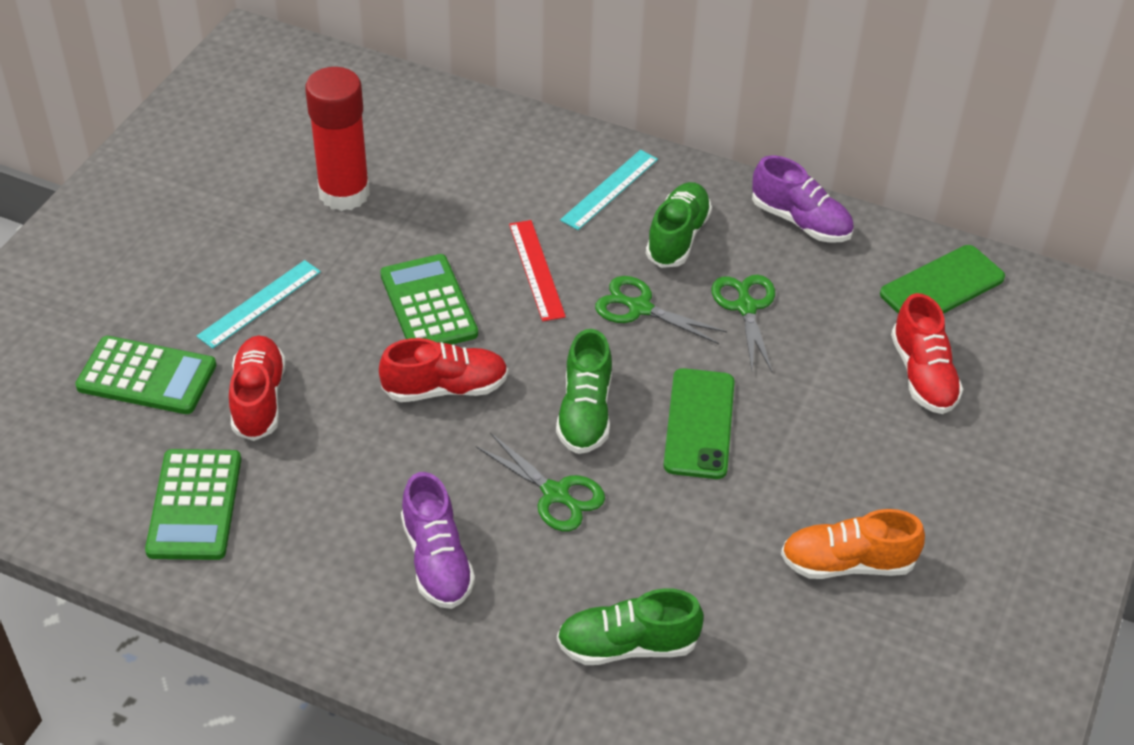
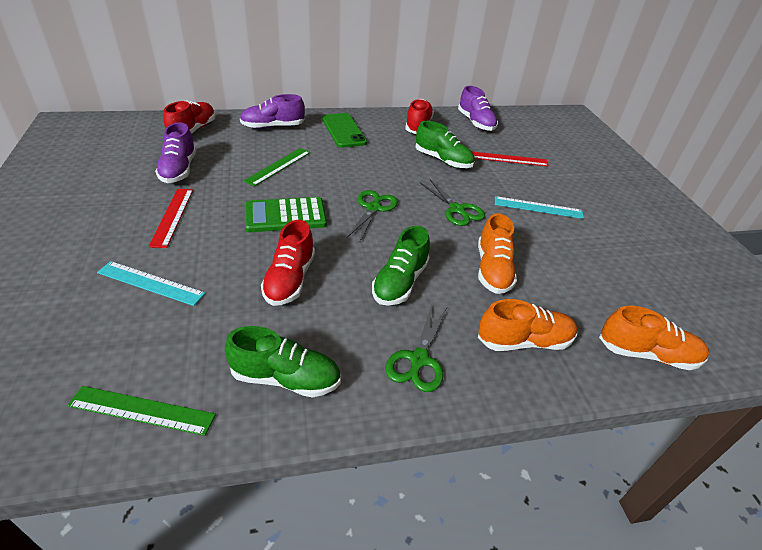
green calculator: 3 -> 1
green phone: 2 -> 1
green ruler: 0 -> 2
orange shoe: 1 -> 3
purple shoe: 2 -> 3
red glue stick: 1 -> 0
red ruler: 1 -> 2

